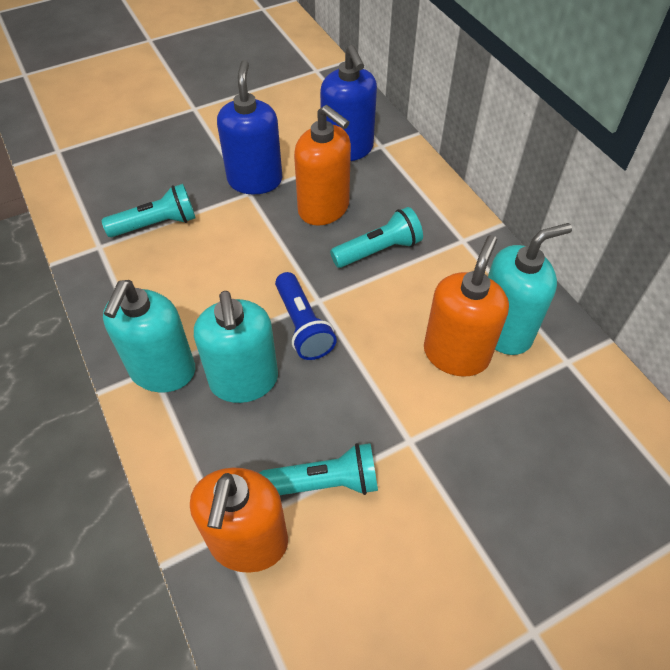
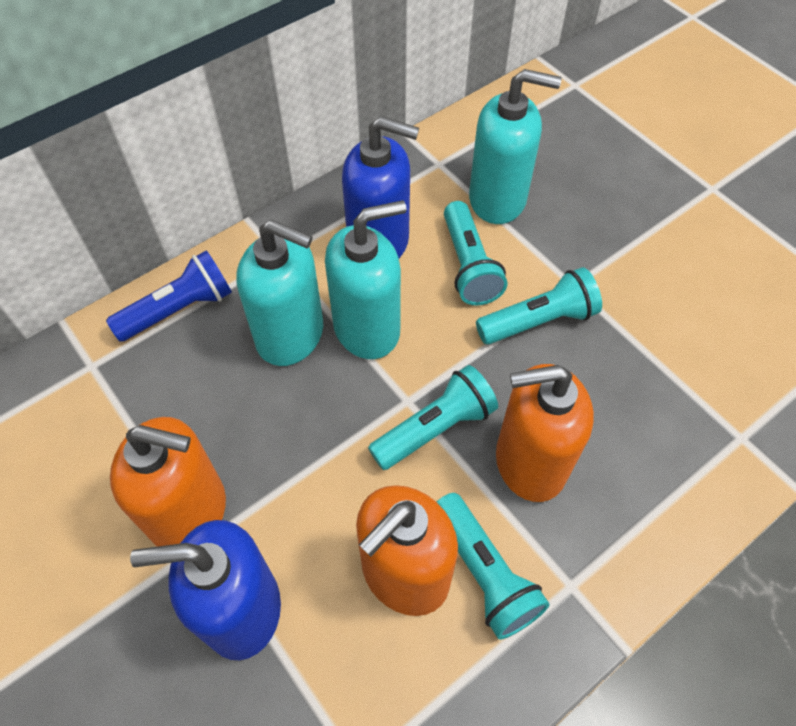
turquoise flashlight: 3 -> 4

